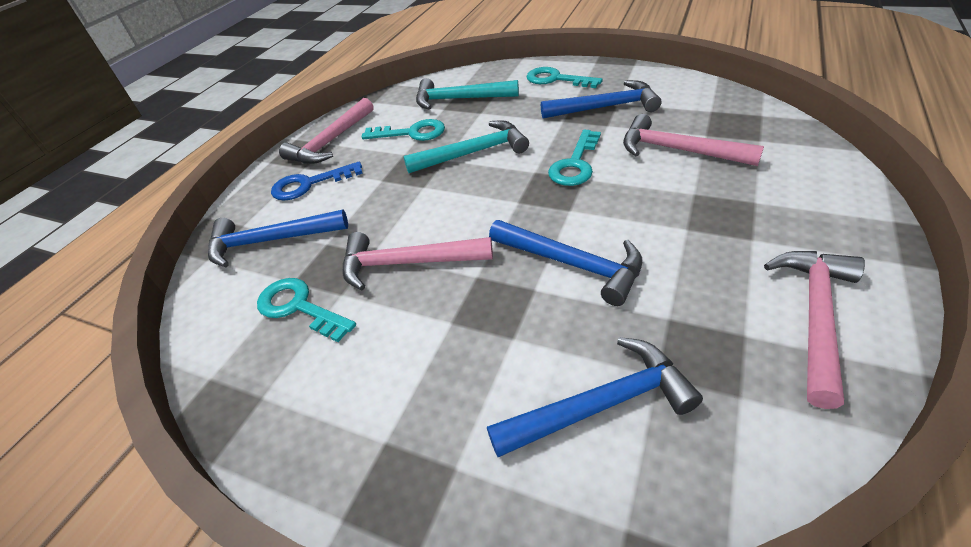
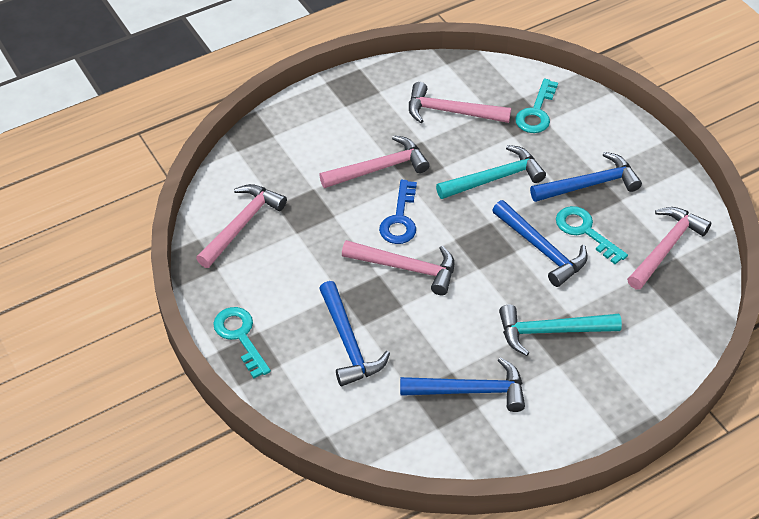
pink hammer: 4 -> 5
turquoise key: 4 -> 3

